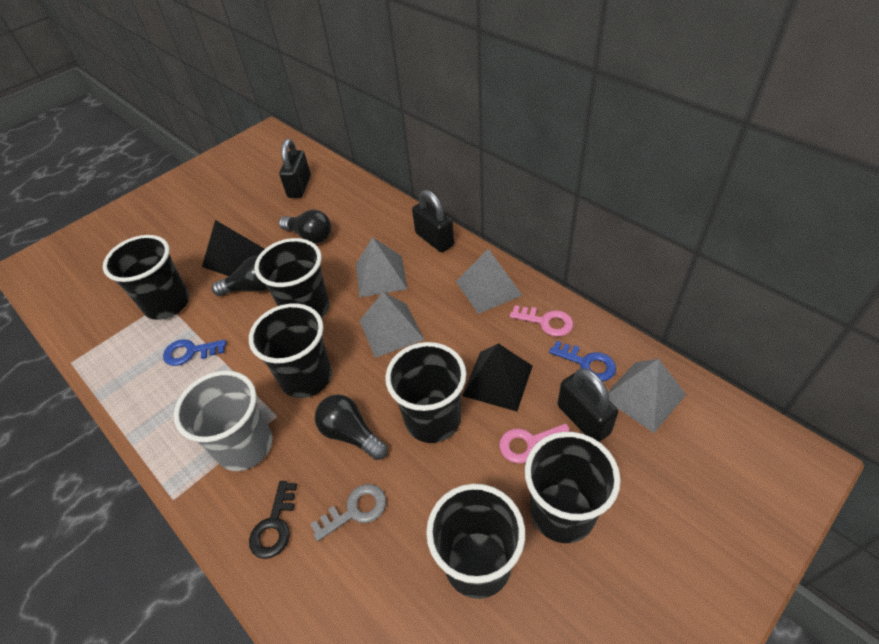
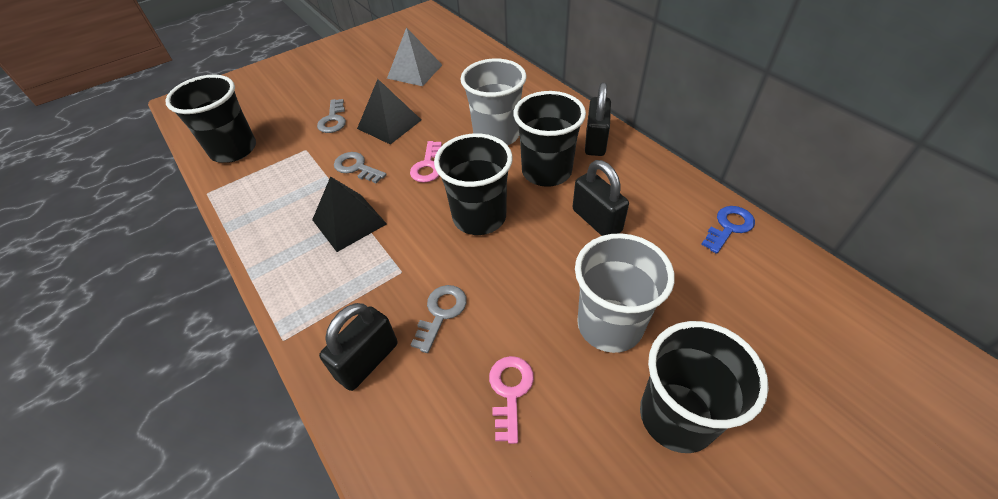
black cup: 6 -> 4
black key: 1 -> 0
black light bulb: 3 -> 0
blue key: 2 -> 1
grey cup: 1 -> 2
grey key: 1 -> 3
grey pyramid: 4 -> 1

